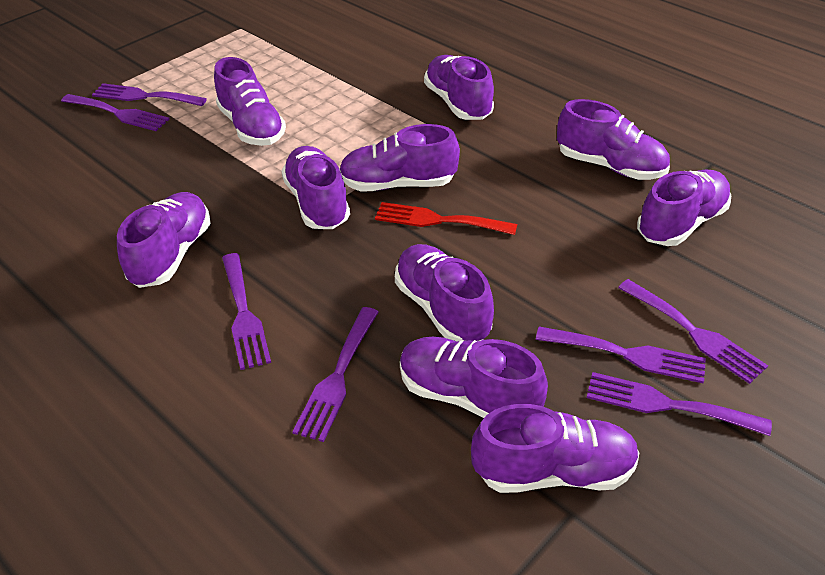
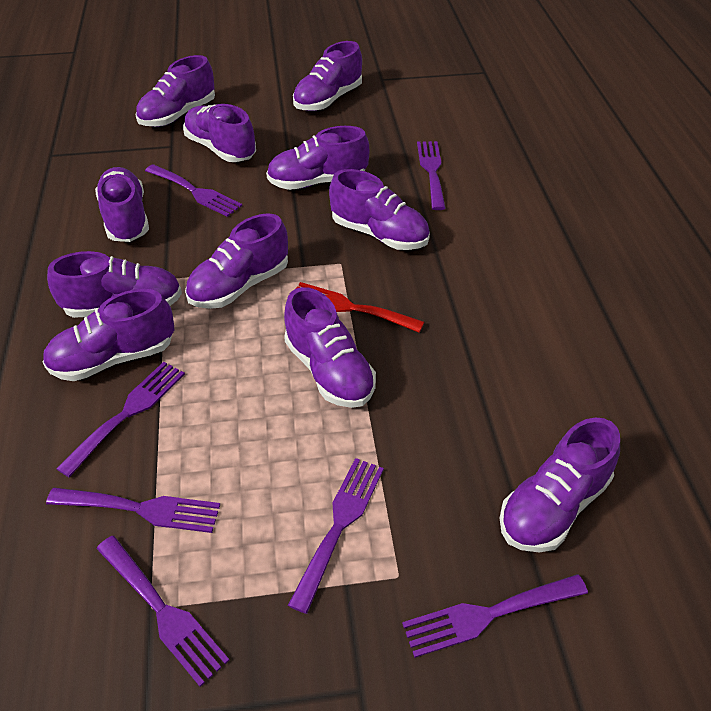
purple shoe: 10 -> 11

